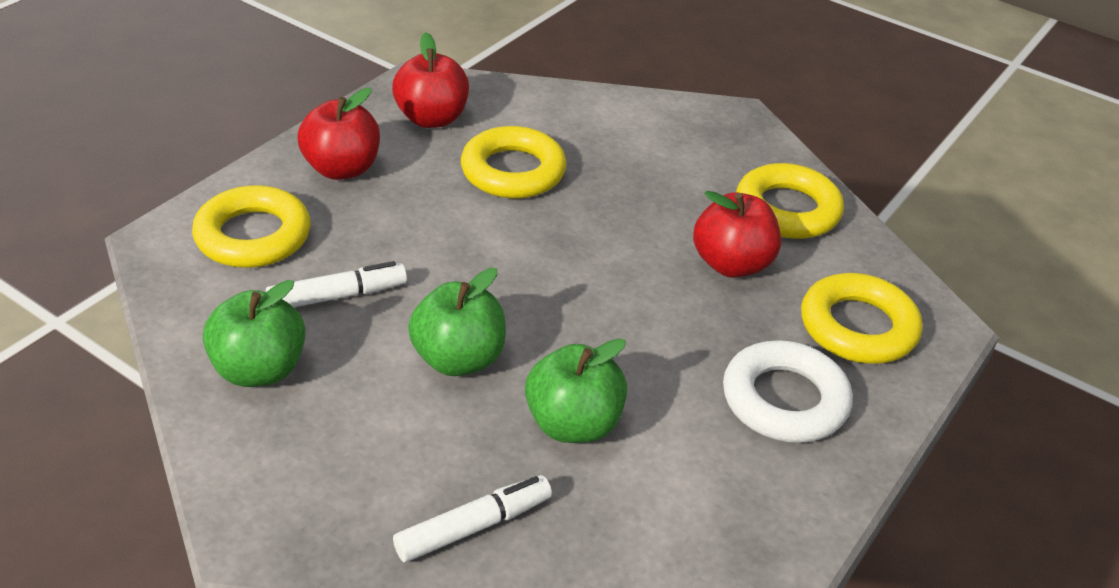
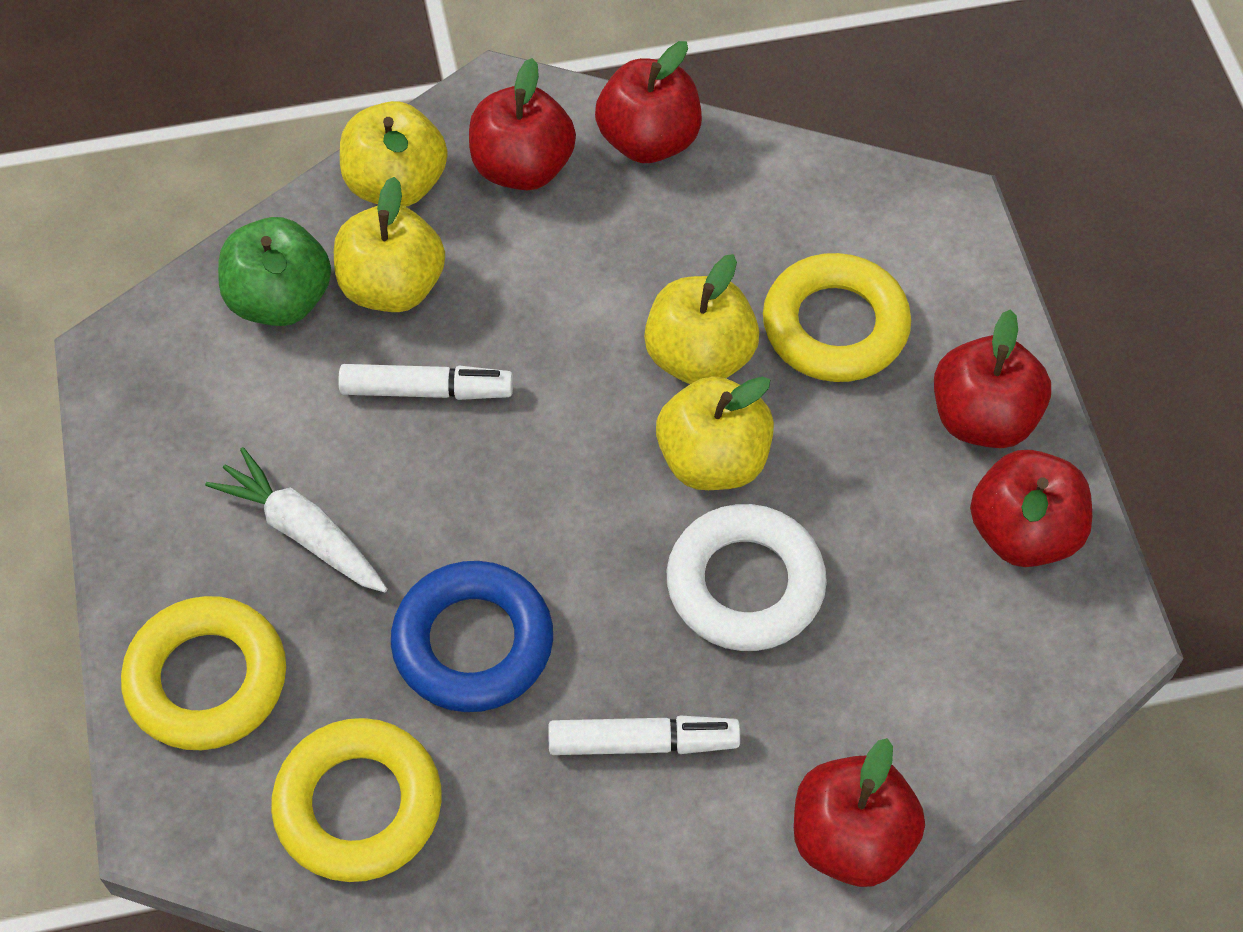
blue ring: 0 -> 1
green apple: 3 -> 1
red apple: 3 -> 5
white carrot: 0 -> 1
yellow apple: 0 -> 4
yellow ring: 4 -> 3

